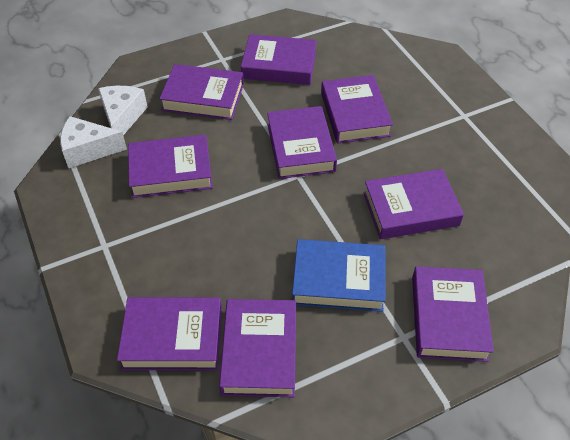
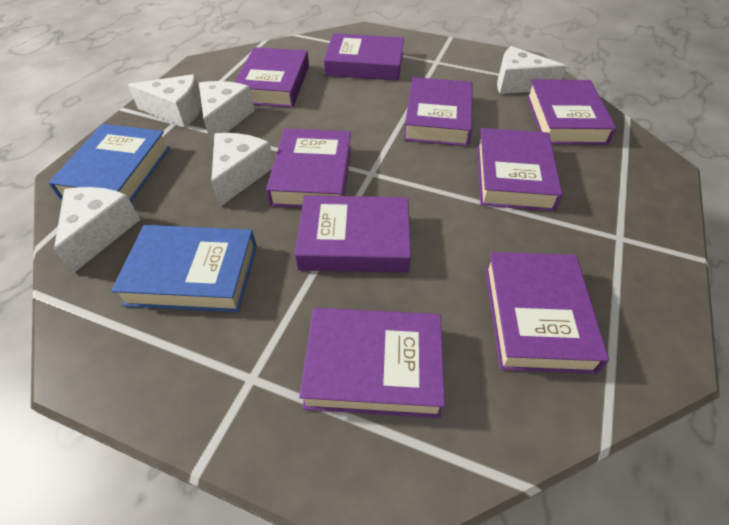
blue book: 1 -> 2
white cheese: 2 -> 5

